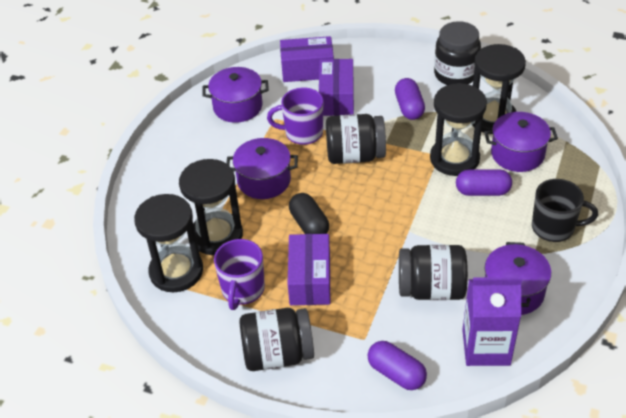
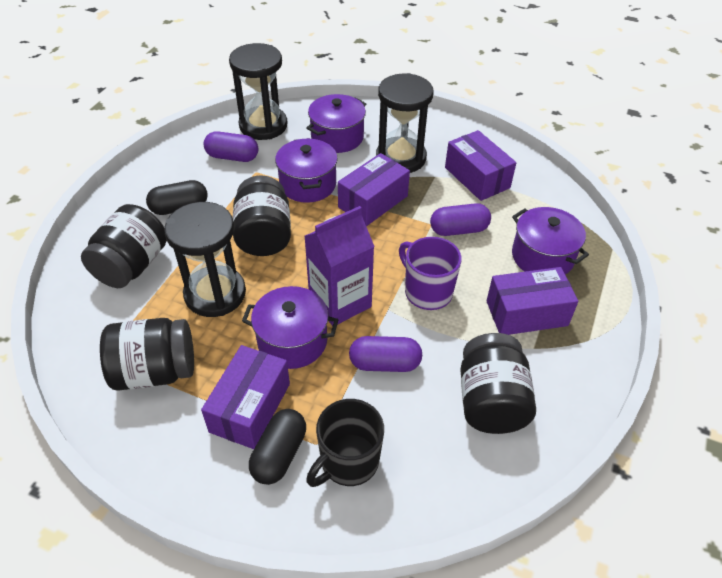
black capsule: 1 -> 2
black hourglass: 4 -> 3
purple box: 3 -> 4
purple mug: 2 -> 1

